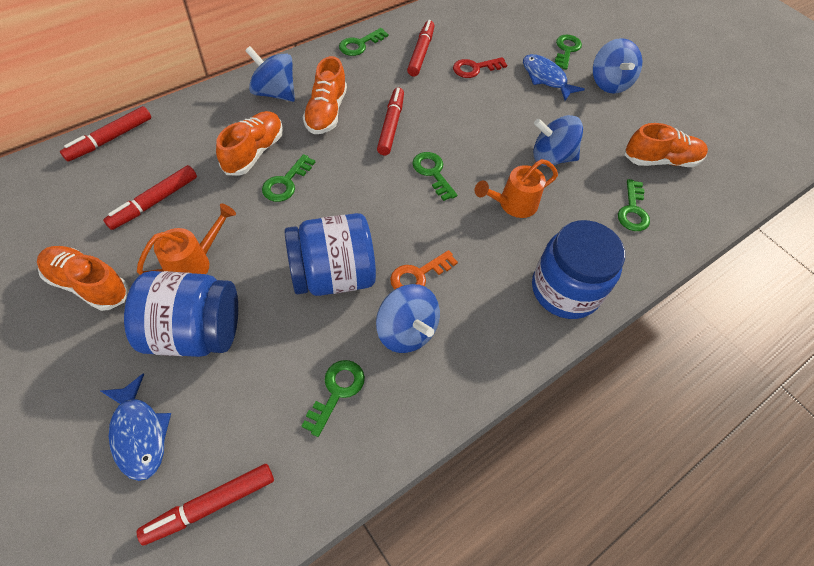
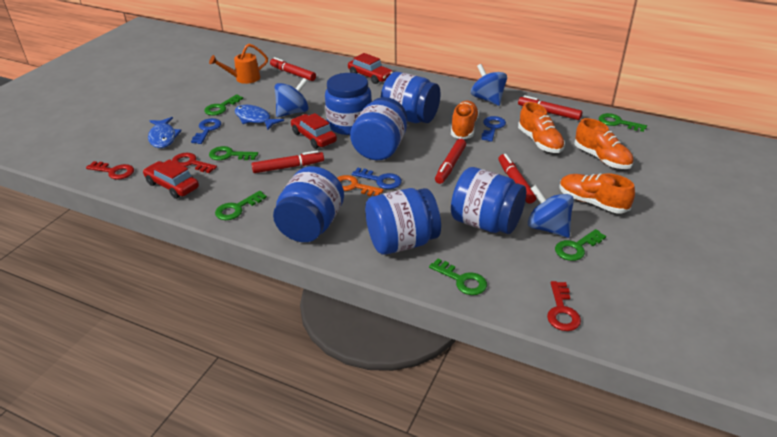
blue jar: 3 -> 6
blue key: 0 -> 3
blue spinning top: 4 -> 3
orange watering can: 2 -> 1
red car: 0 -> 3
red key: 1 -> 3

